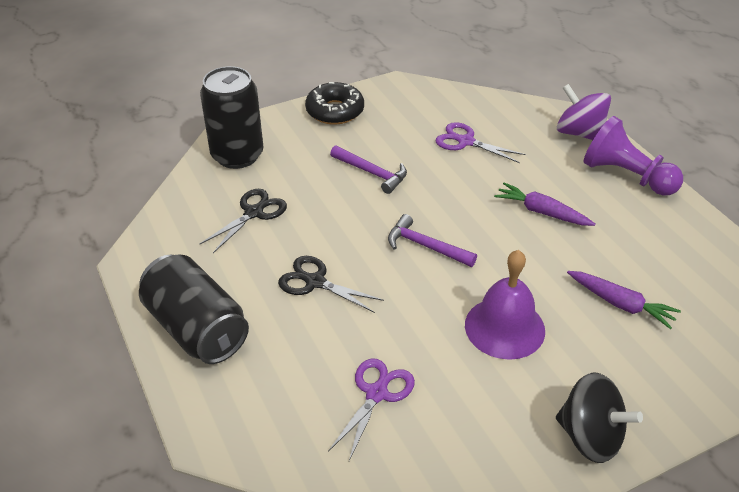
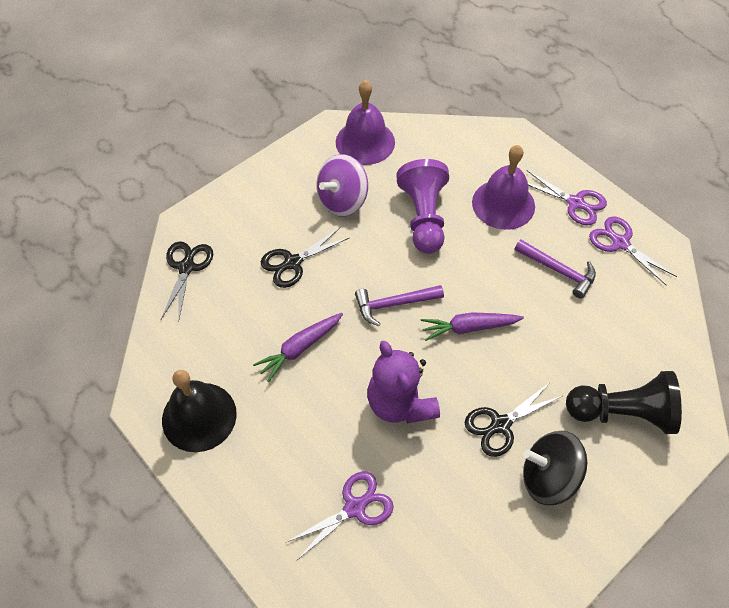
black bell: 0 -> 1
black can: 2 -> 0
black donut: 1 -> 0
black pawn: 0 -> 1
black scissors: 2 -> 3
purple bell: 1 -> 2
purple scissors: 2 -> 3
purple teddy bear: 0 -> 1

